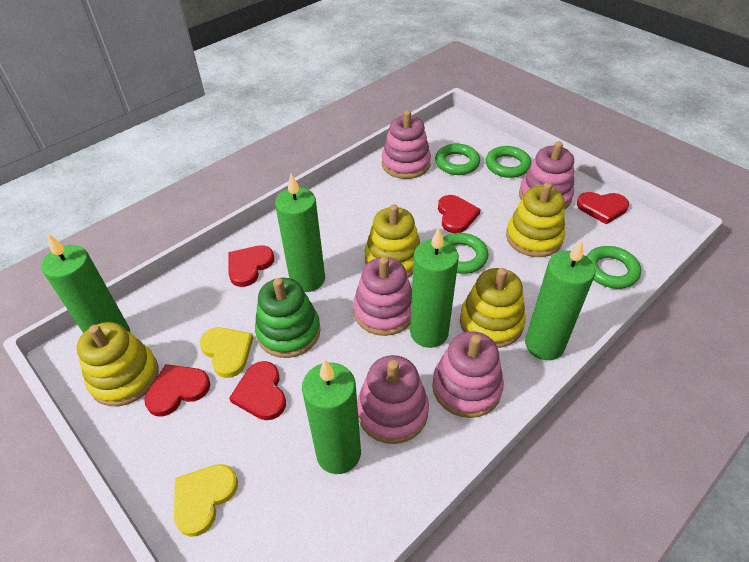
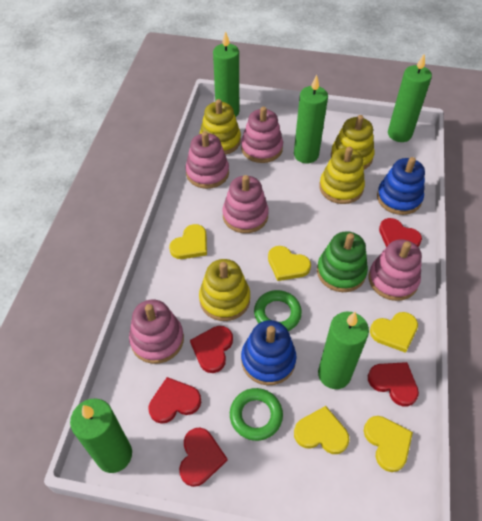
blue stacking toy: 0 -> 2
green ring: 4 -> 2
yellow heart: 2 -> 5

